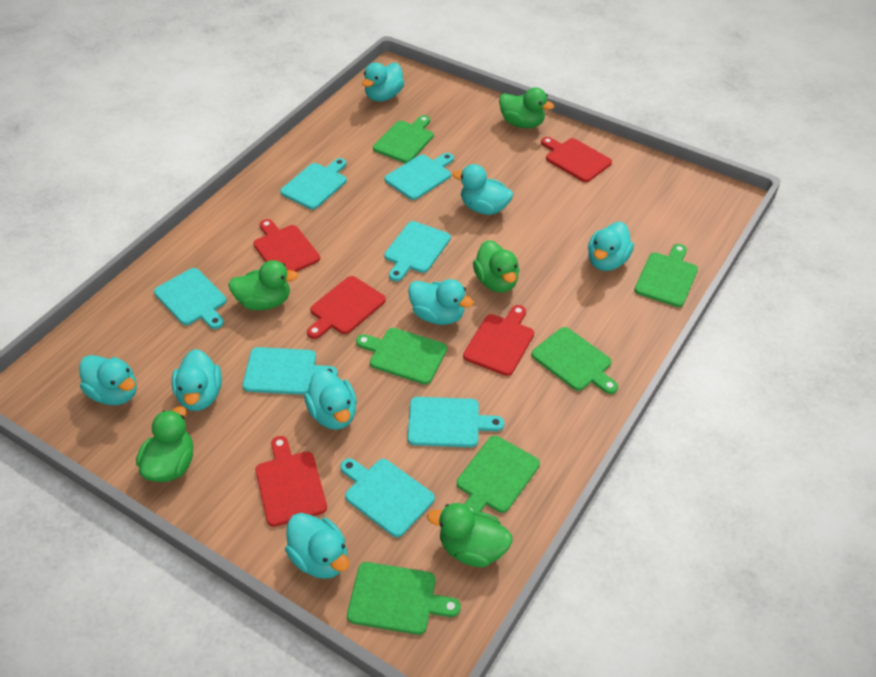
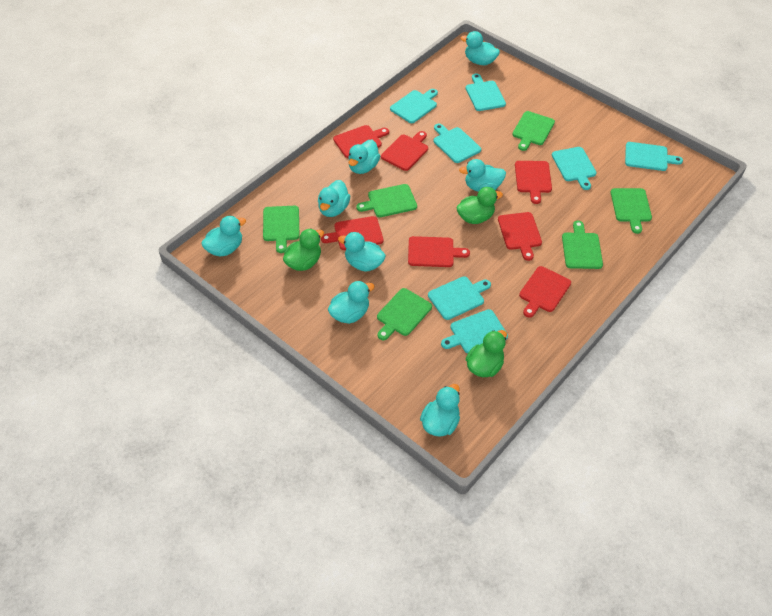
green duck: 5 -> 3
red cutting board: 5 -> 7

